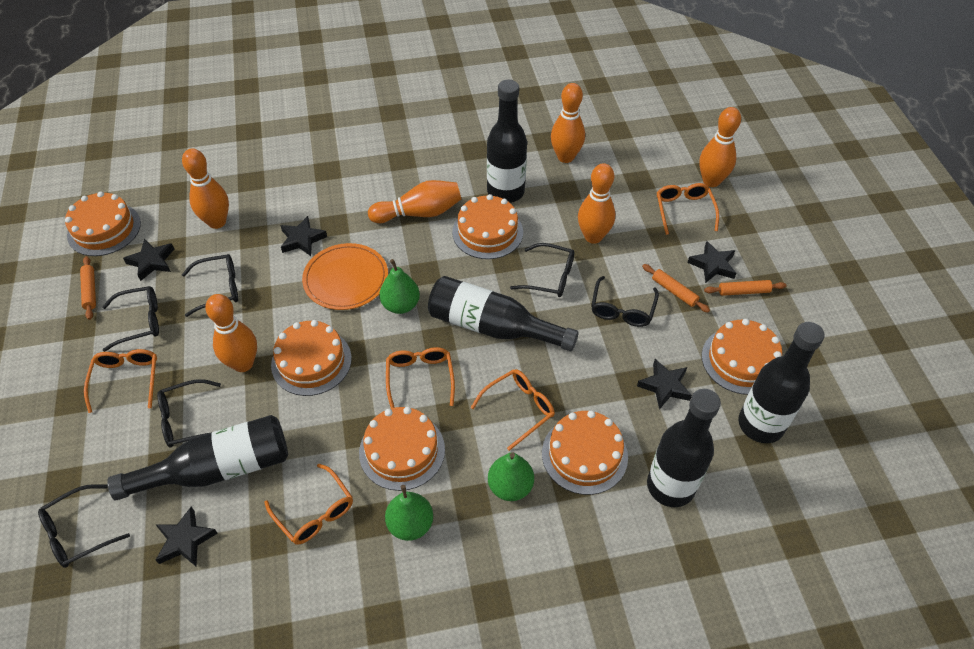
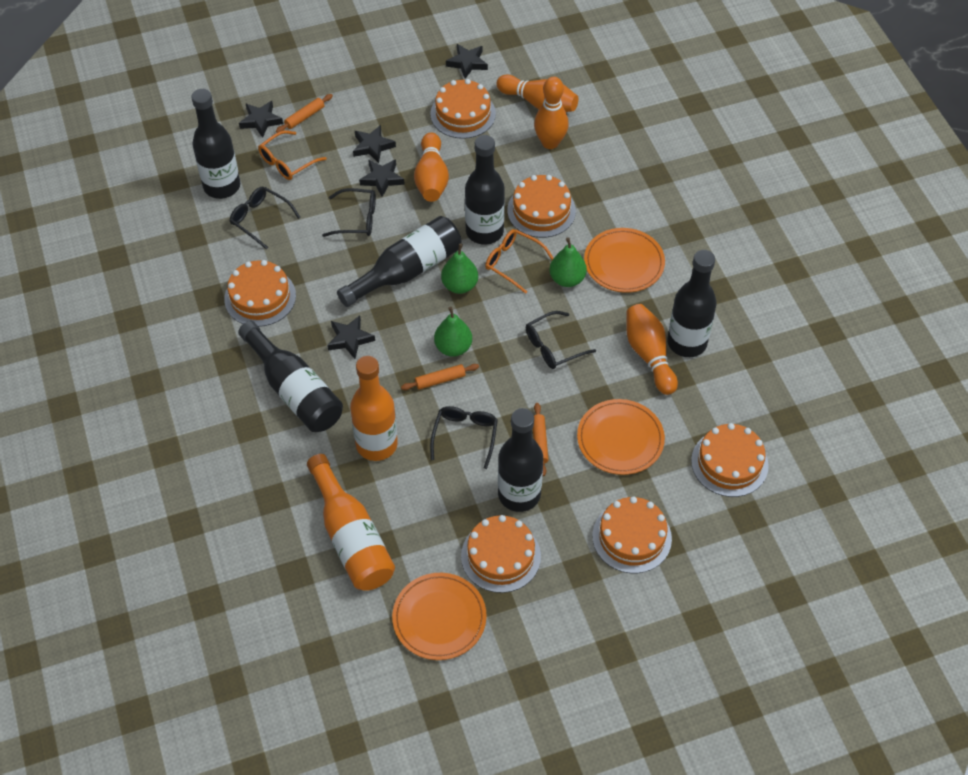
black bottle: 5 -> 6
black glasses: 6 -> 4
orange bottle: 0 -> 2
orange bowling pin: 6 -> 4
orange glasses: 5 -> 2
orange plate: 1 -> 3

